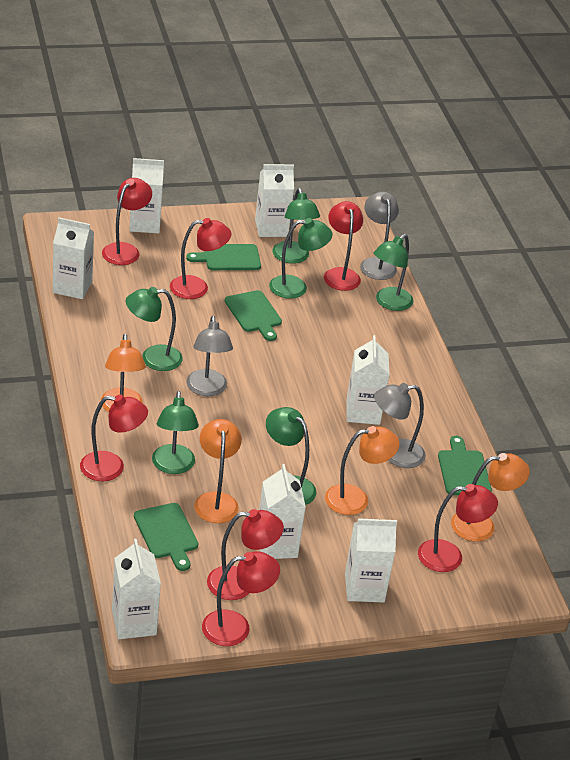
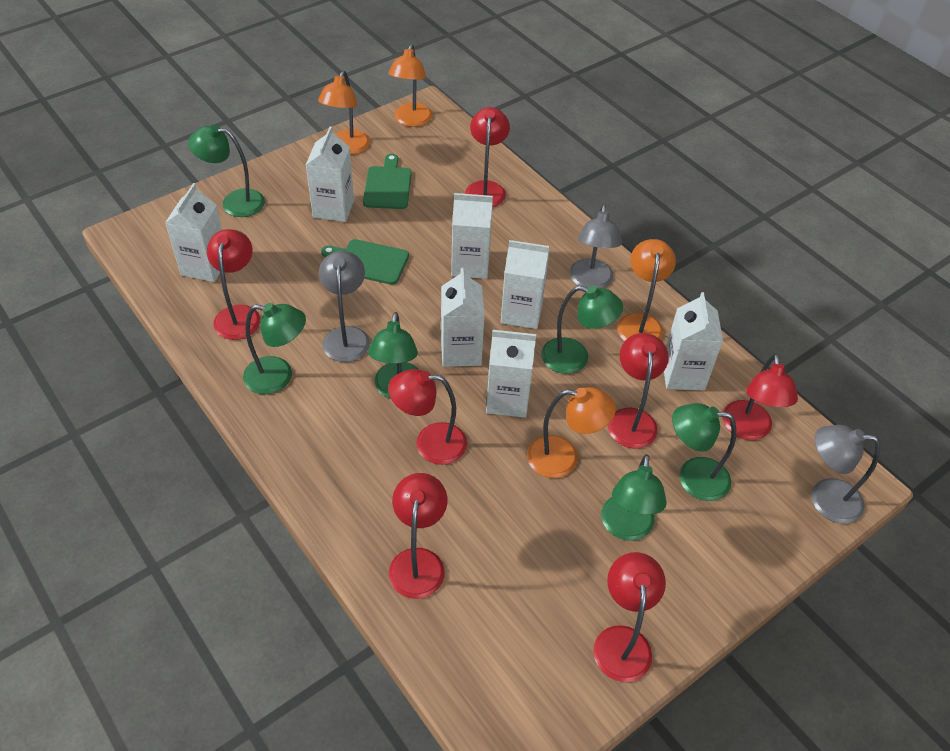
green cutting board: 4 -> 2

